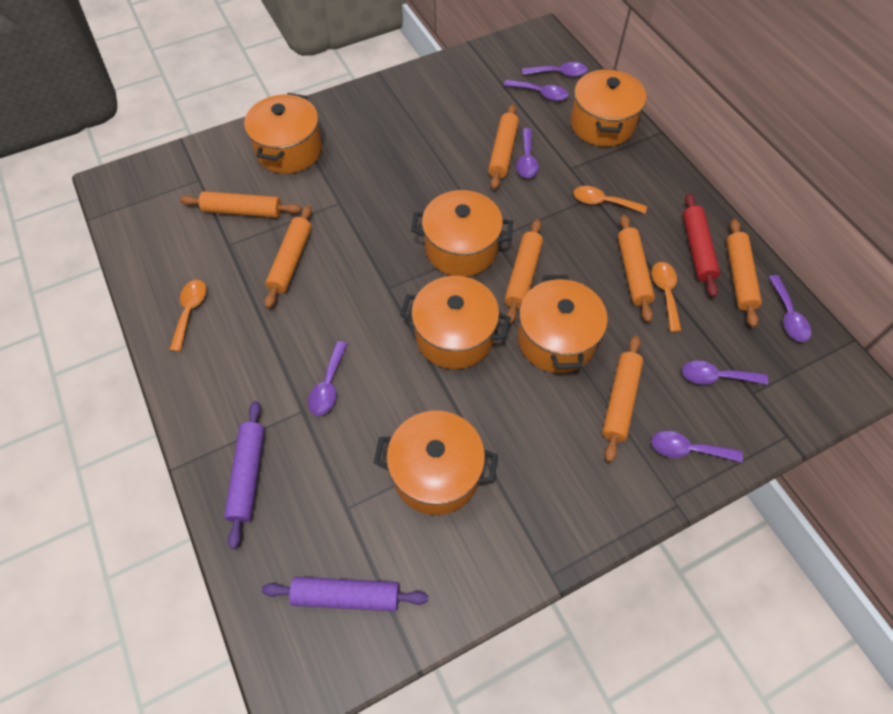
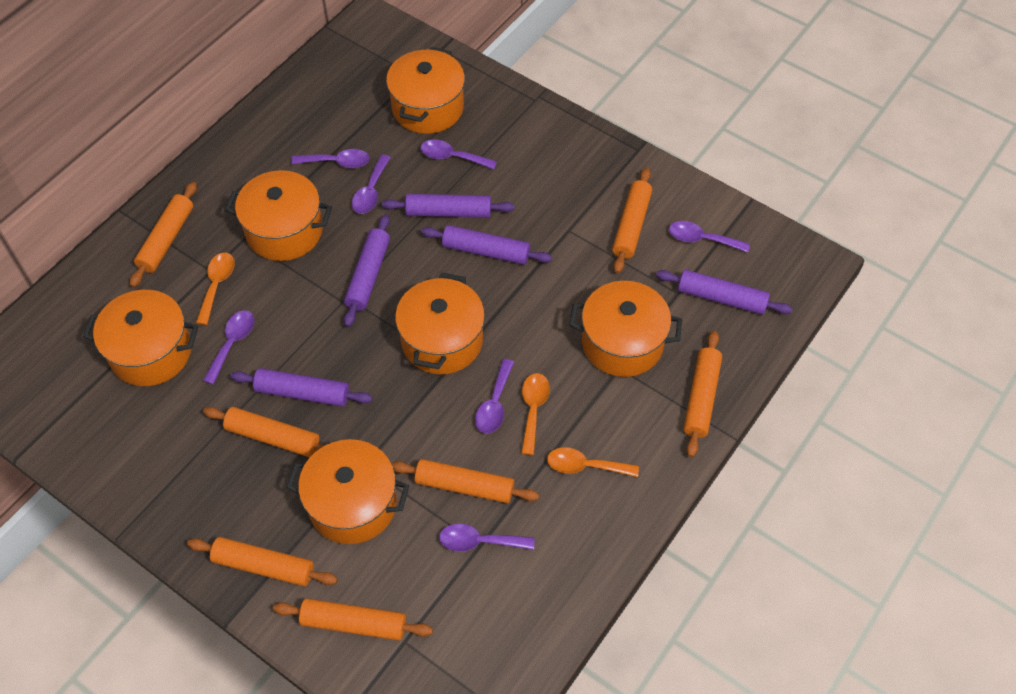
purple rolling pin: 2 -> 5
red rolling pin: 1 -> 0

